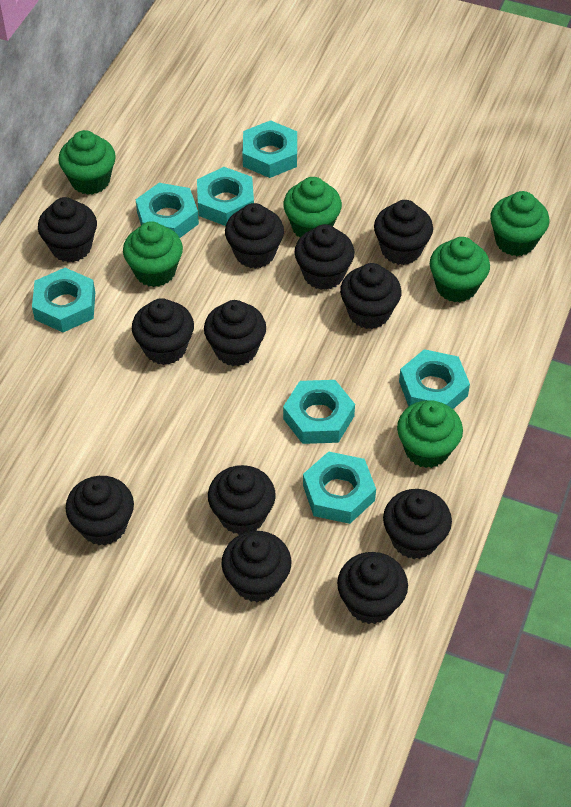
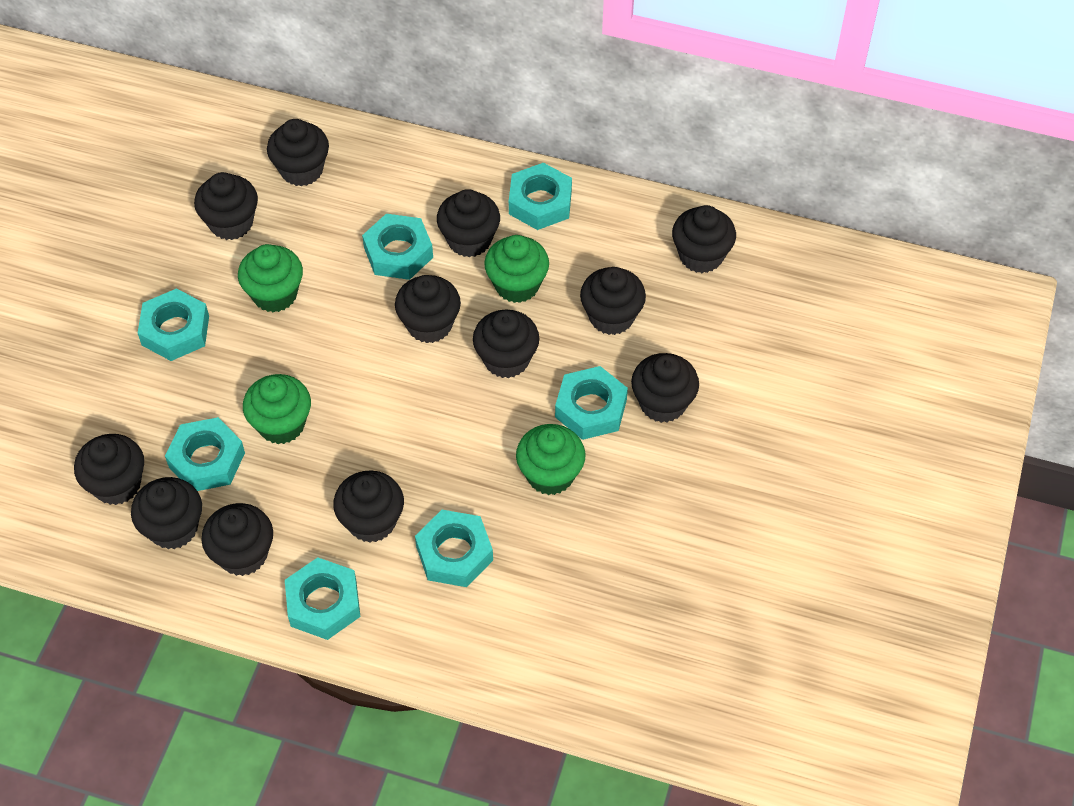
green cupcake: 6 -> 4

